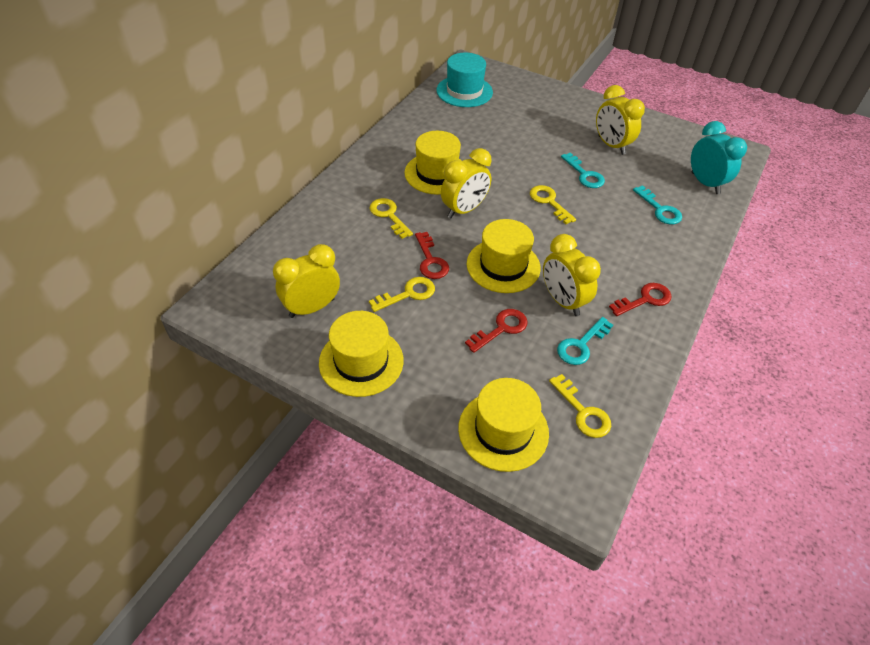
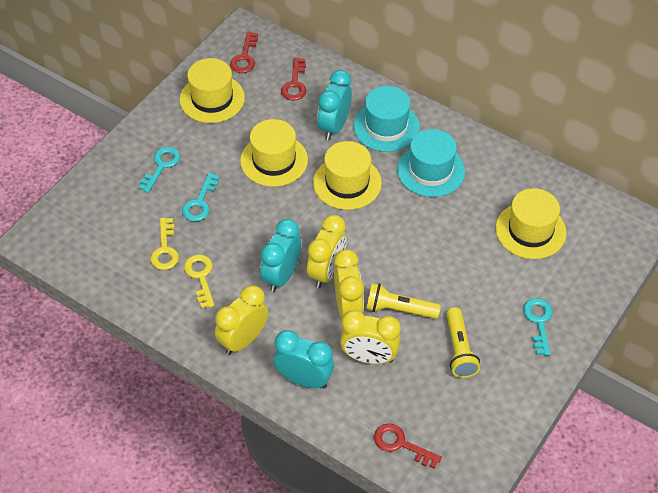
turquoise clock: 1 -> 3
turquoise hat: 1 -> 2
yellow flashlight: 0 -> 2
yellow key: 4 -> 2

